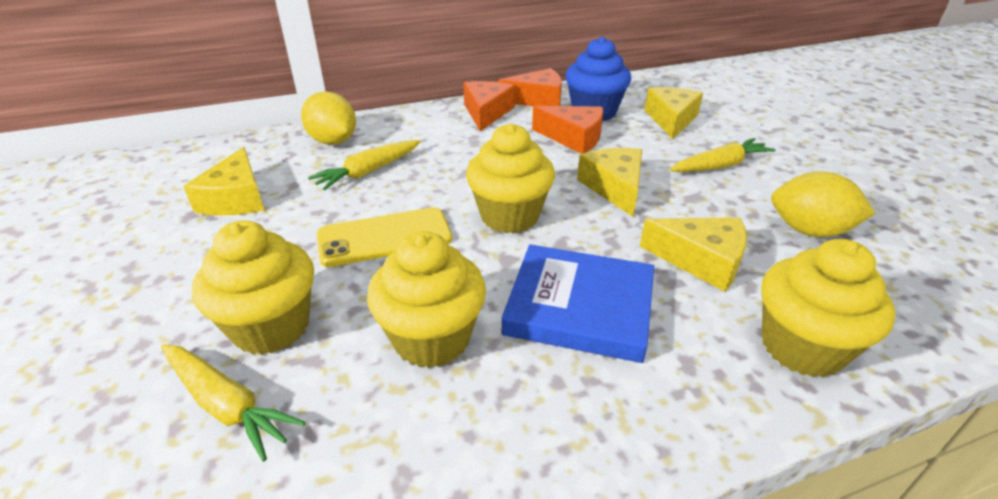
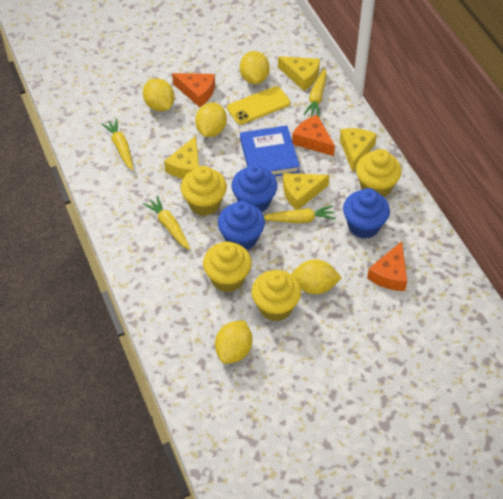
blue cupcake: 1 -> 3
yellow carrot: 3 -> 4
yellow lemon: 2 -> 5

